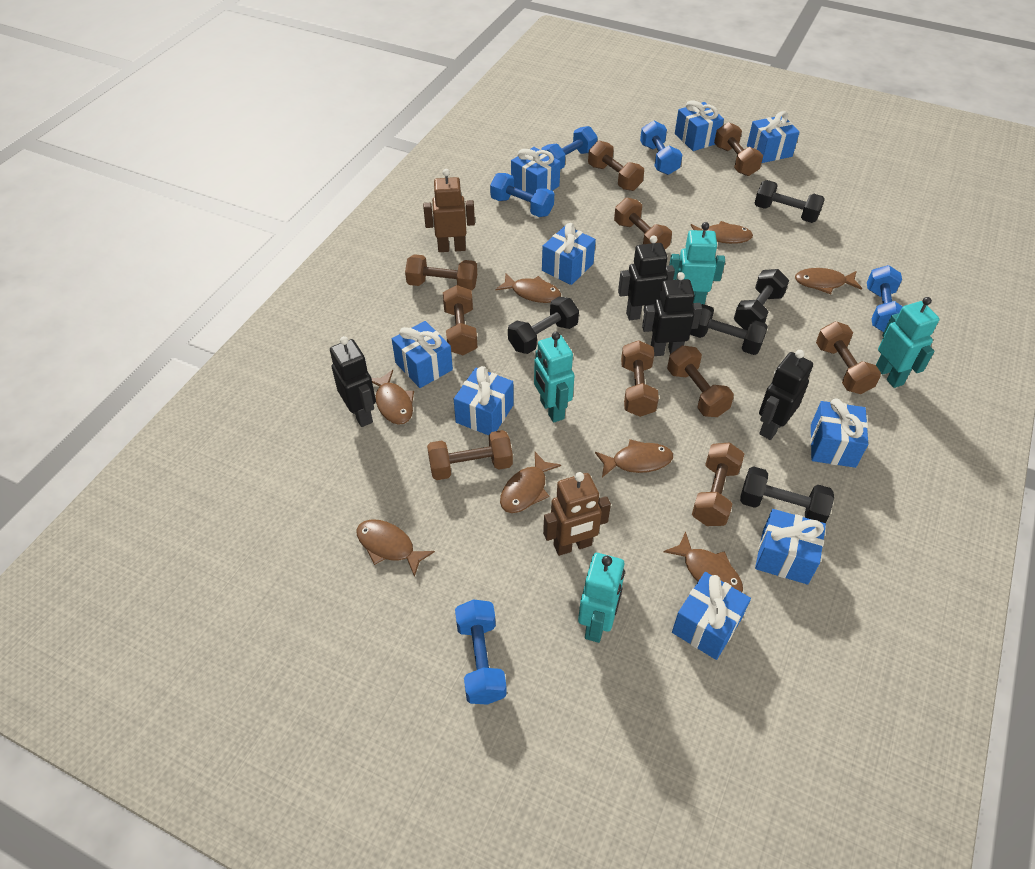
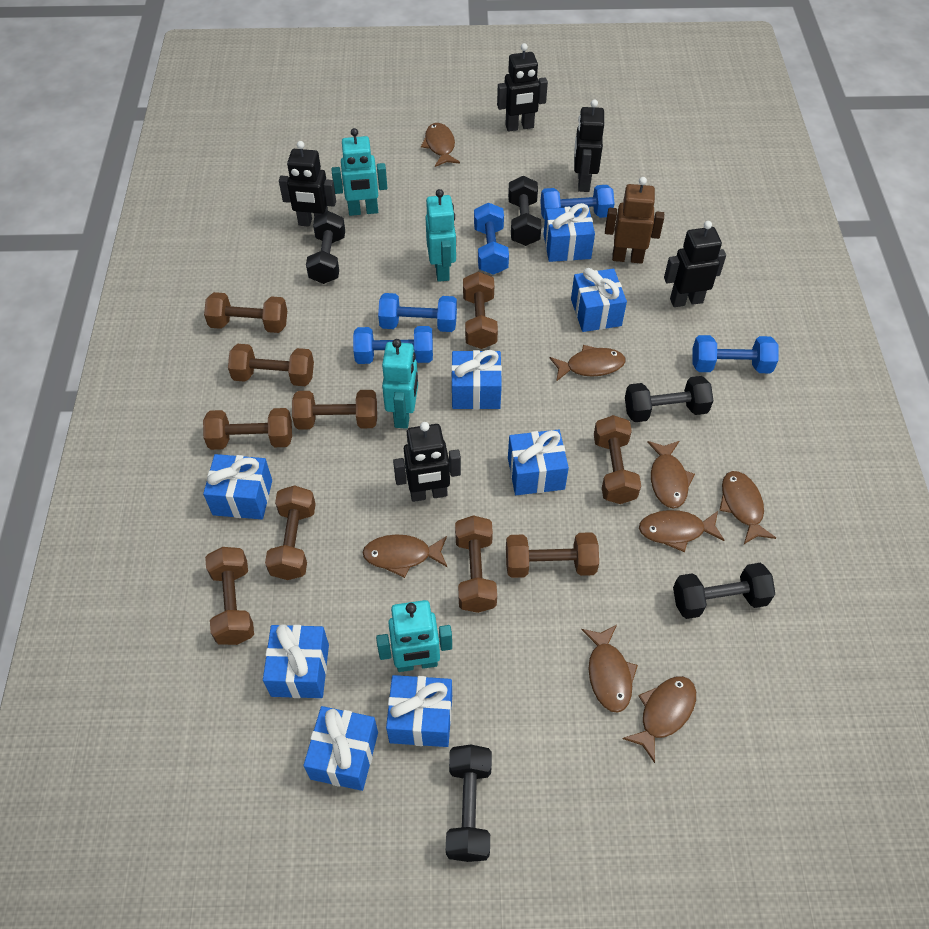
black robot: 4 -> 5
blue gift: 9 -> 8
brown robot: 2 -> 1

